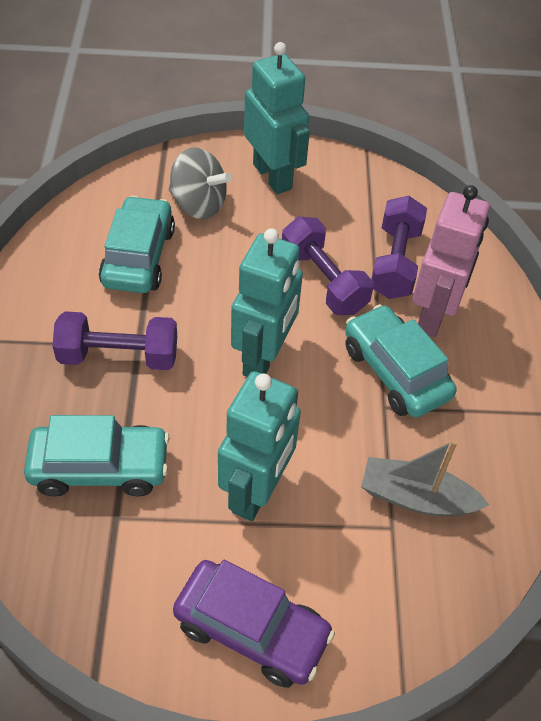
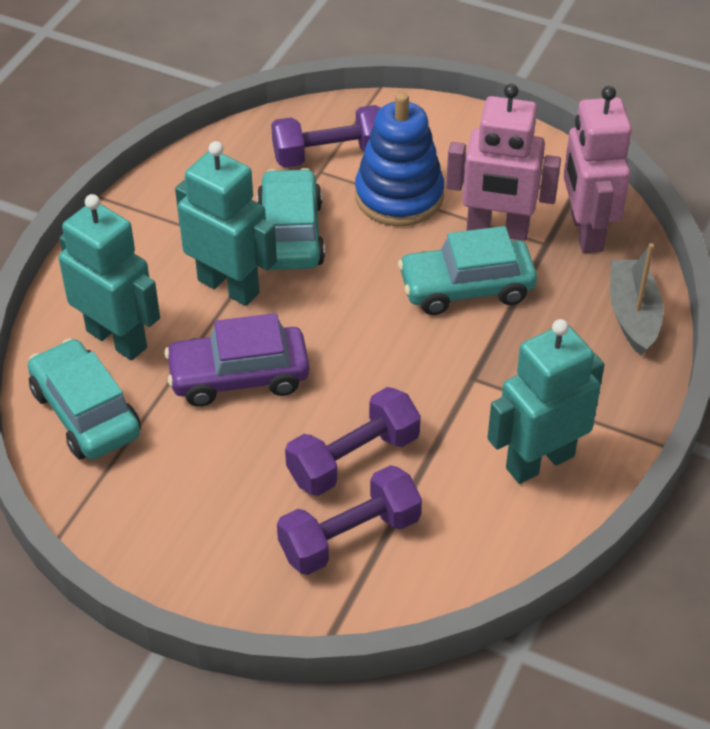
blue stacking toy: 0 -> 1
grey spinning top: 1 -> 0
pink robot: 1 -> 2

